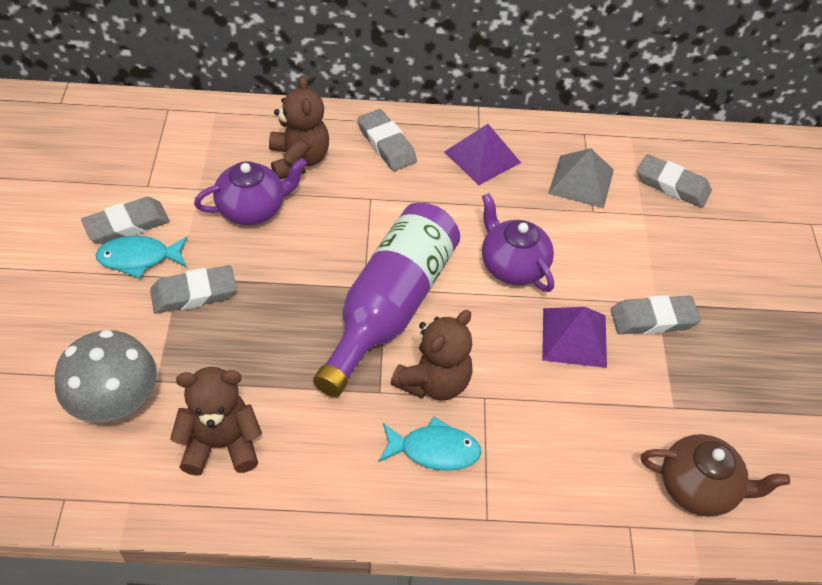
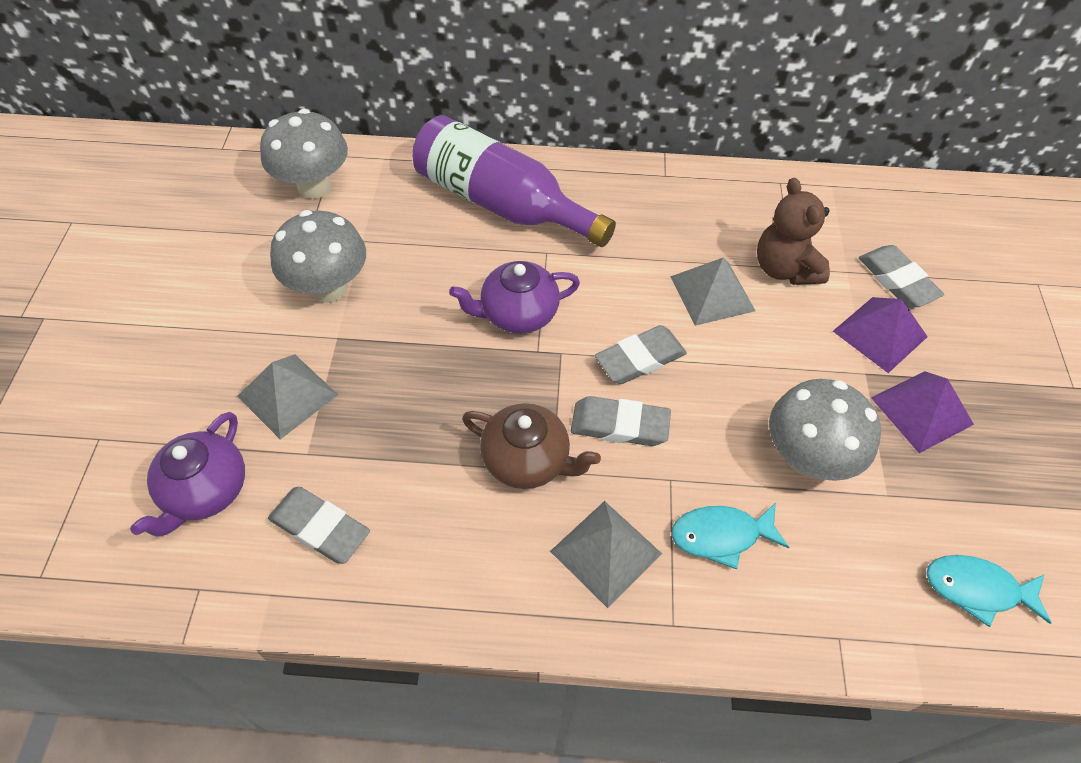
brown teddy bear: 3 -> 1
grey eraser: 5 -> 4
grey mushroom: 1 -> 3
grey pyramid: 1 -> 3

